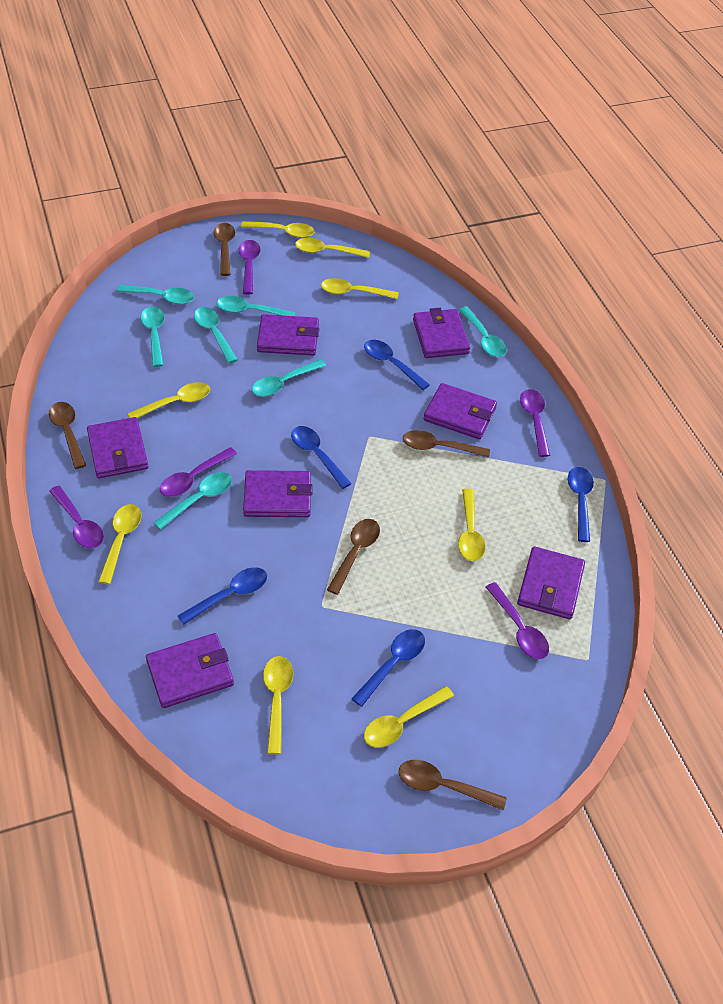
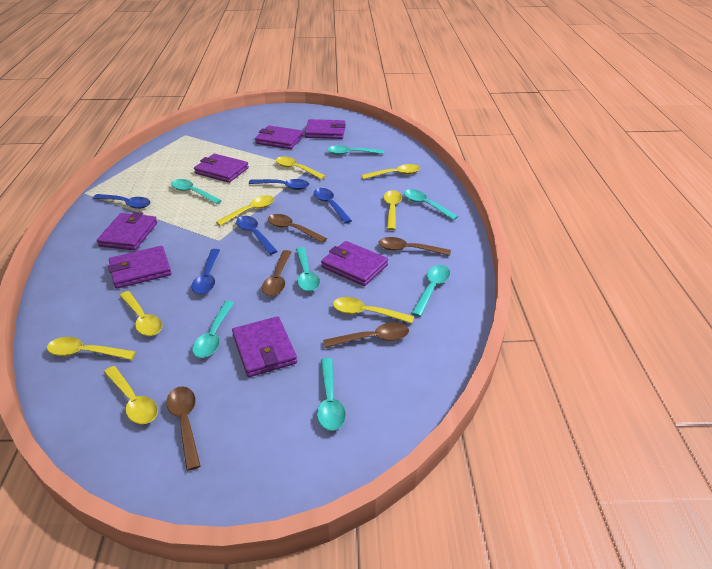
purple spoon: 5 -> 0

